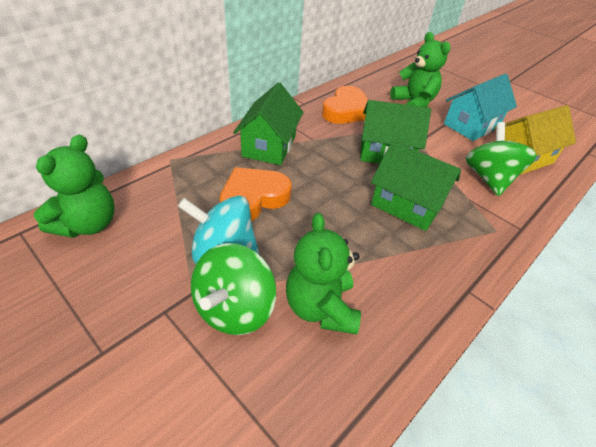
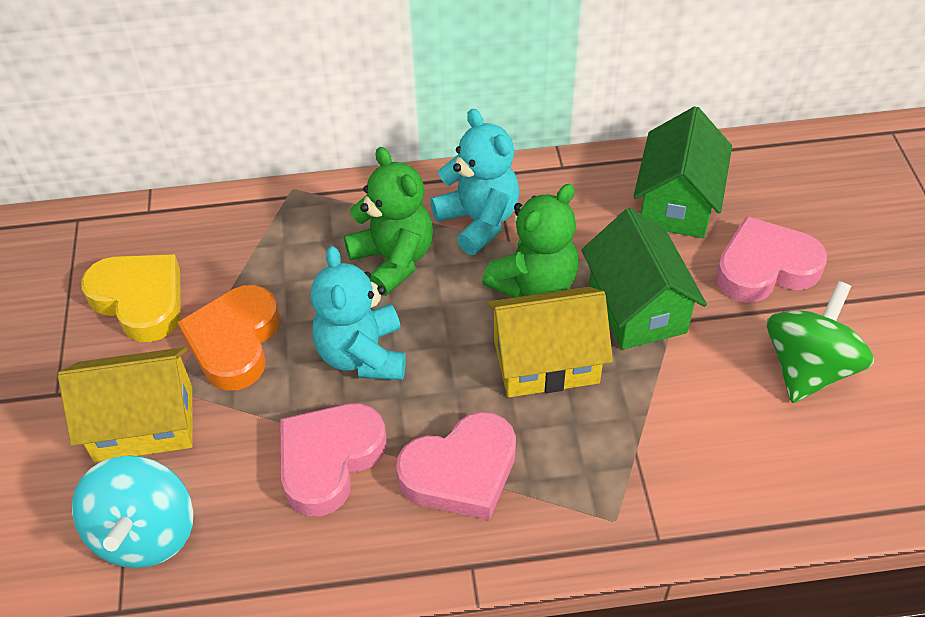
green house: 3 -> 2
green spinning top: 2 -> 1
green teddy bear: 3 -> 2
orange heart: 2 -> 1
pink heart: 0 -> 3
turquoise house: 1 -> 0
turquoise teddy bear: 0 -> 2
yellow heart: 0 -> 1
yellow house: 1 -> 2

